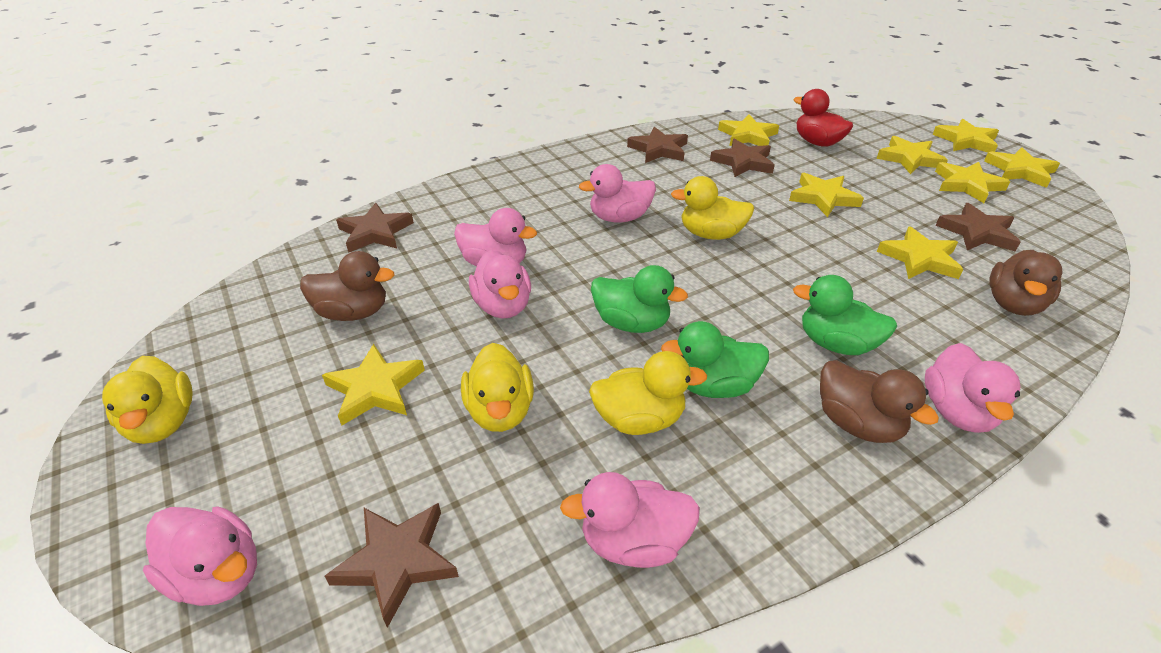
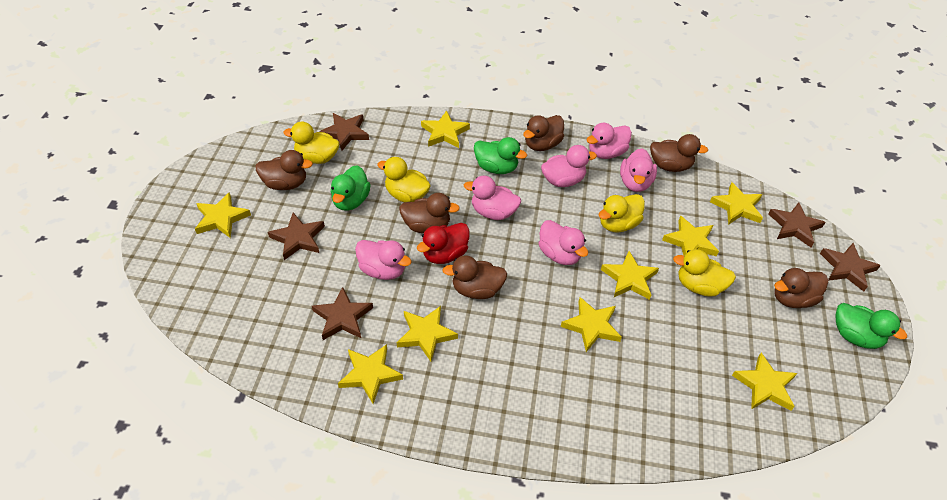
brown duck: 3 -> 6
yellow star: 8 -> 9

